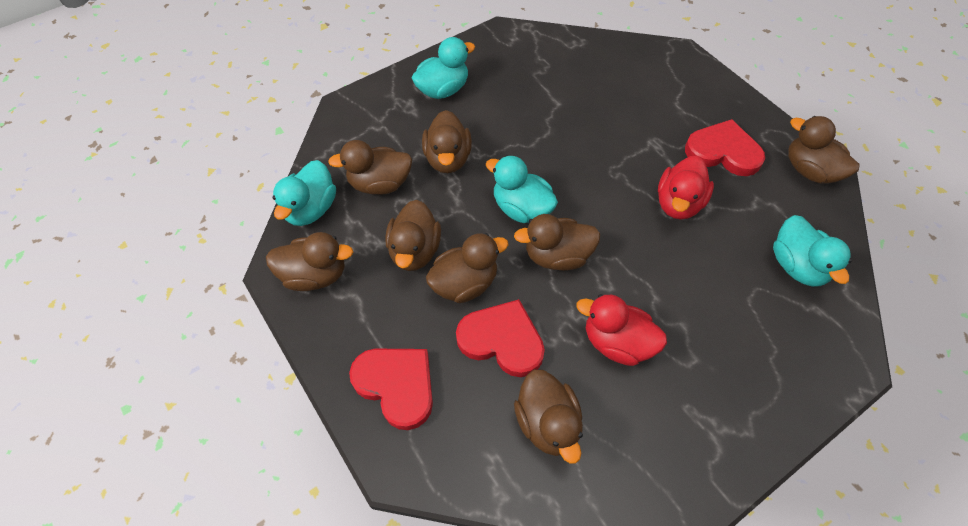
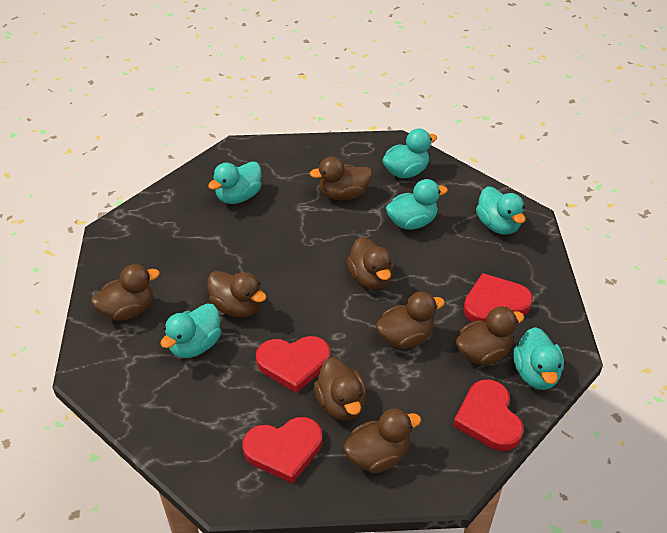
red duck: 2 -> 0
red heart: 3 -> 4
turquoise duck: 4 -> 6

